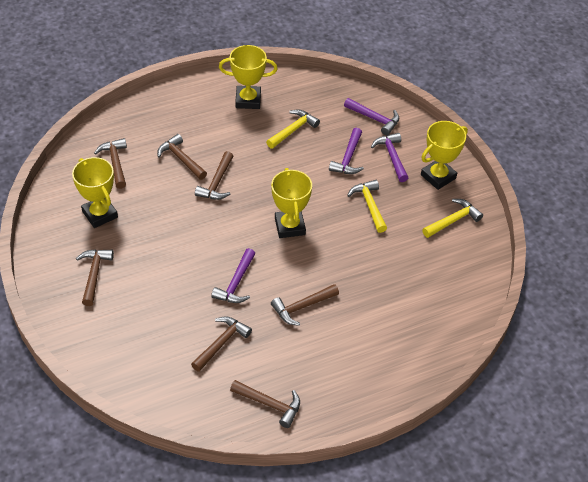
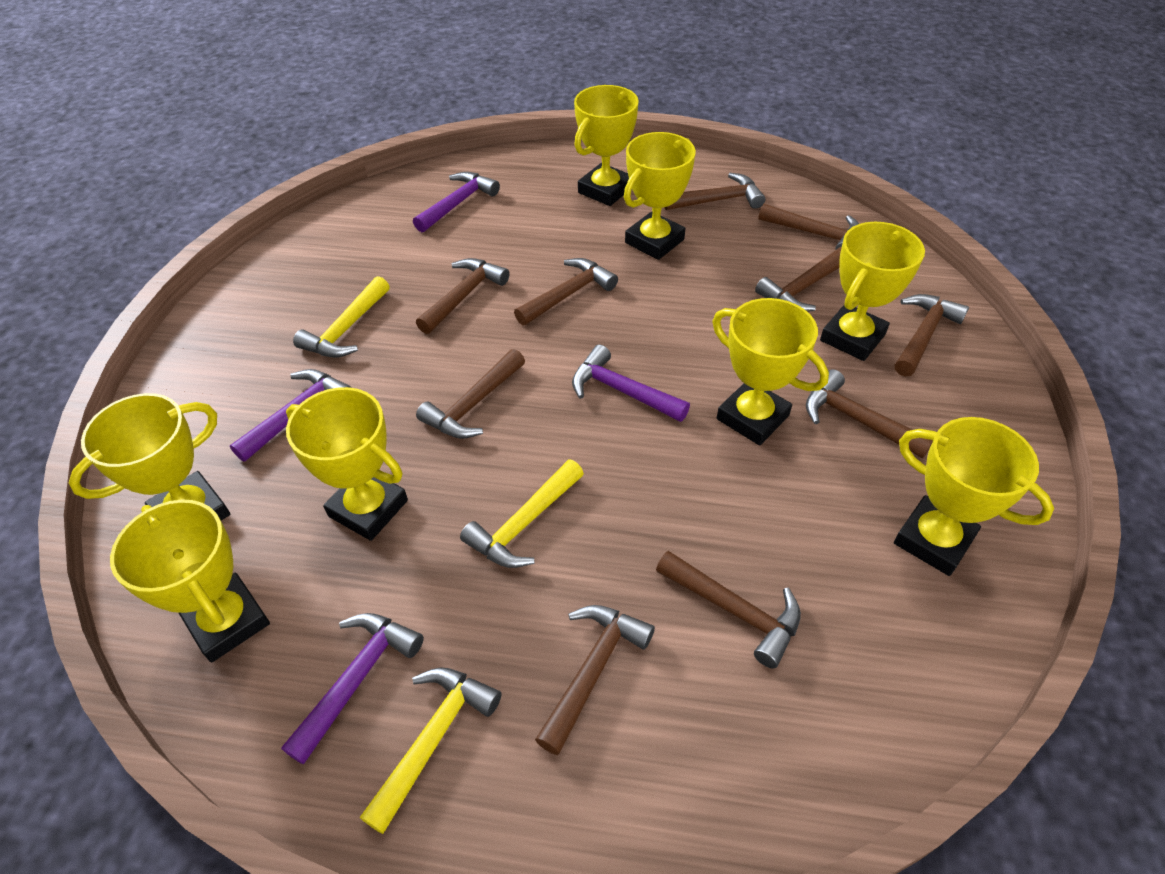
brown hammer: 7 -> 10
yellow trophy: 4 -> 8

